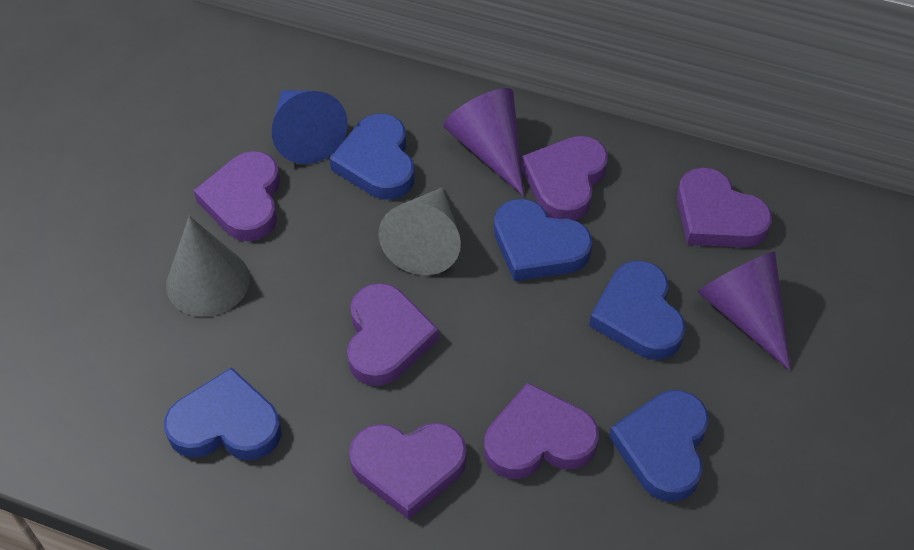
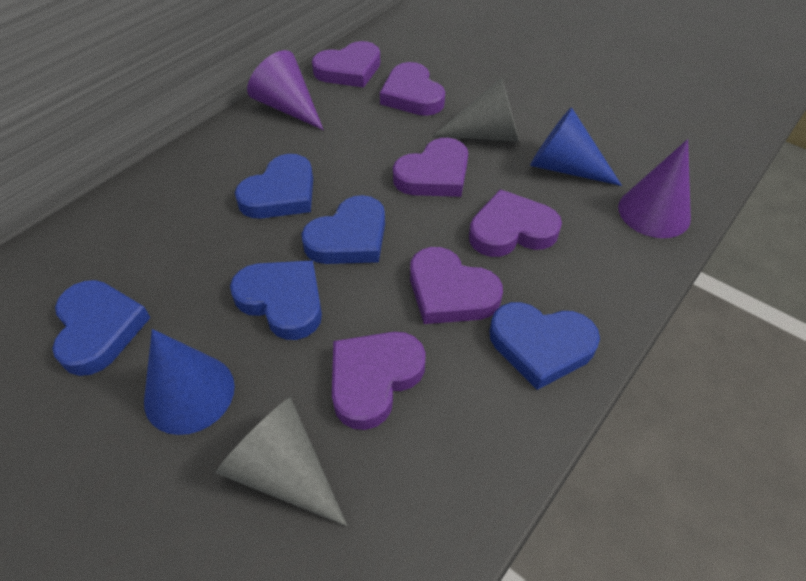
blue cone: 1 -> 2

